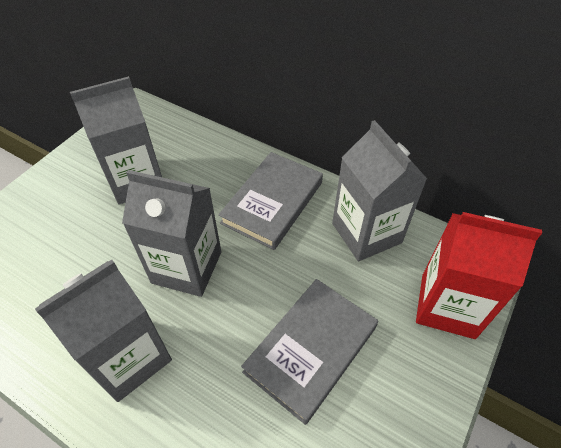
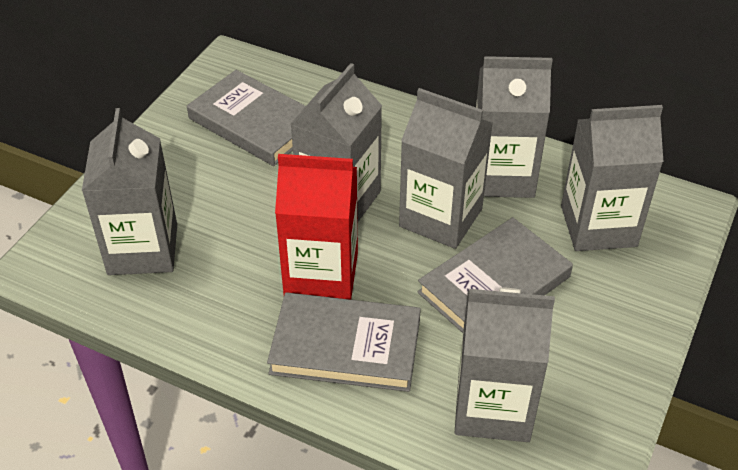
grey book: 2 -> 3
grey carton: 4 -> 6

